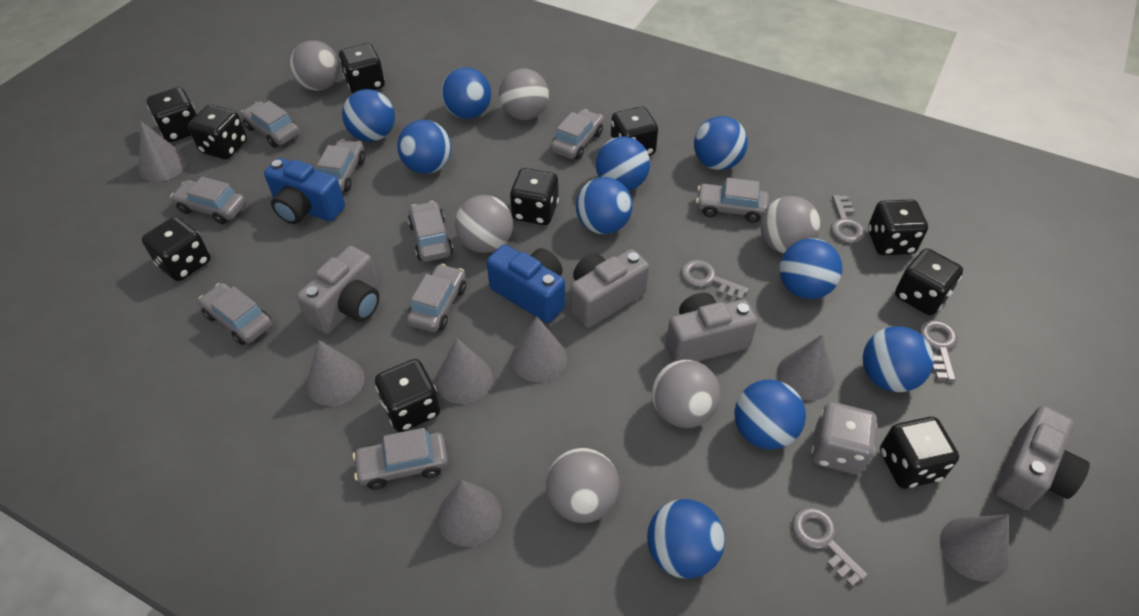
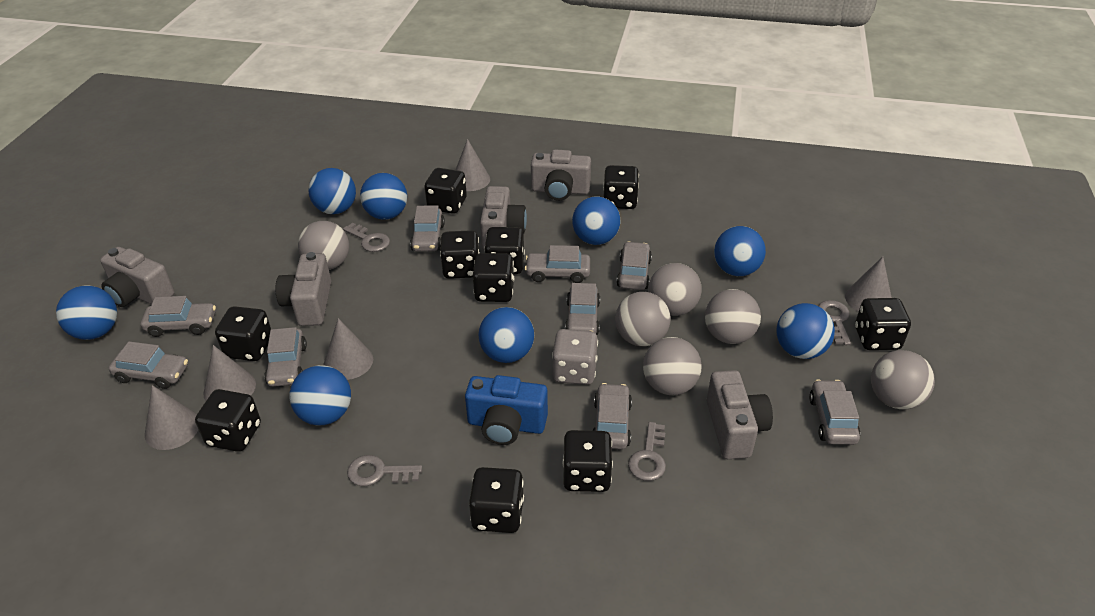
blue ball: 10 -> 8
blue camera: 2 -> 1
grey camera: 4 -> 5
grey cone: 7 -> 5

